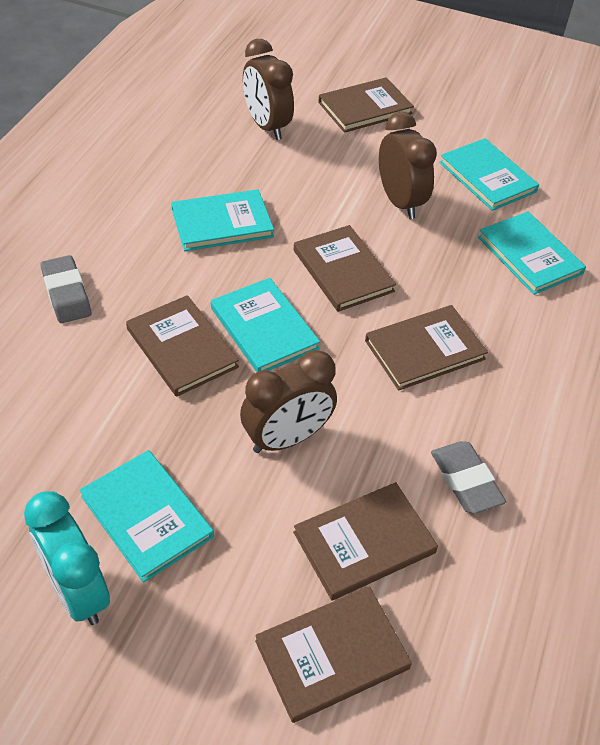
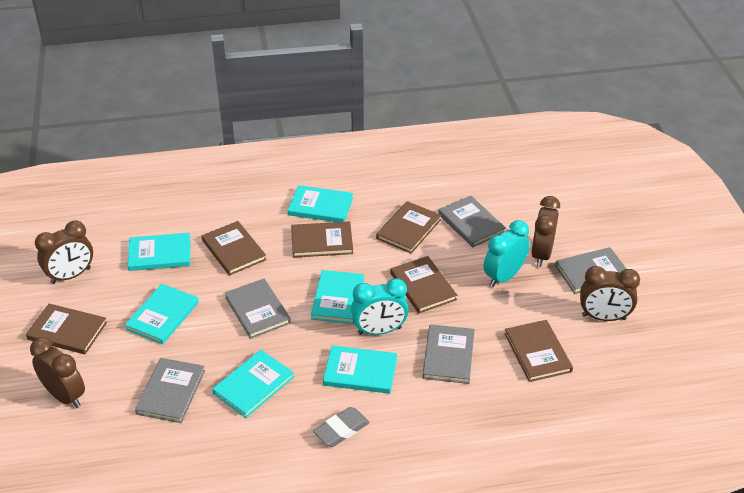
brown clock: 3 -> 4
grey book: 0 -> 5
grey eraser: 2 -> 1
turquoise book: 5 -> 6
turquoise clock: 1 -> 2

